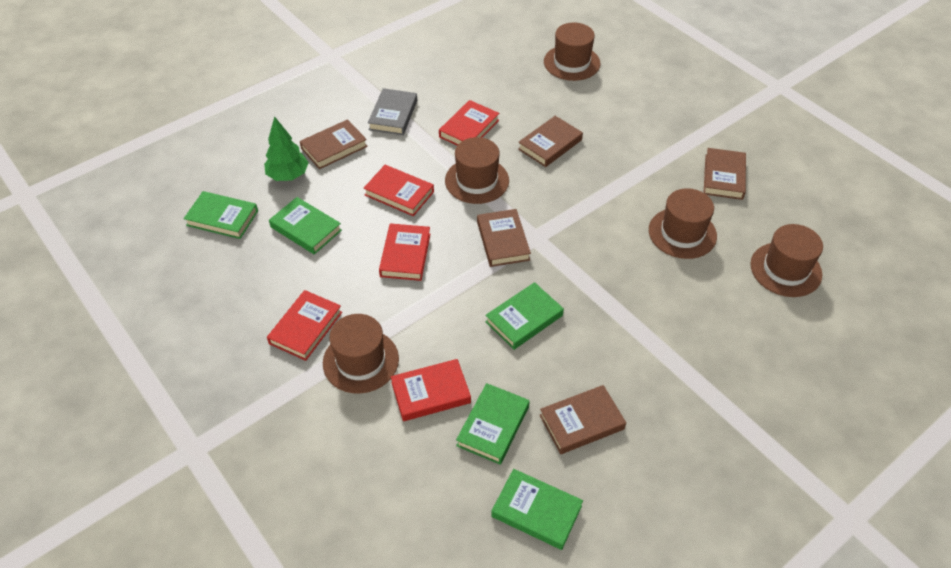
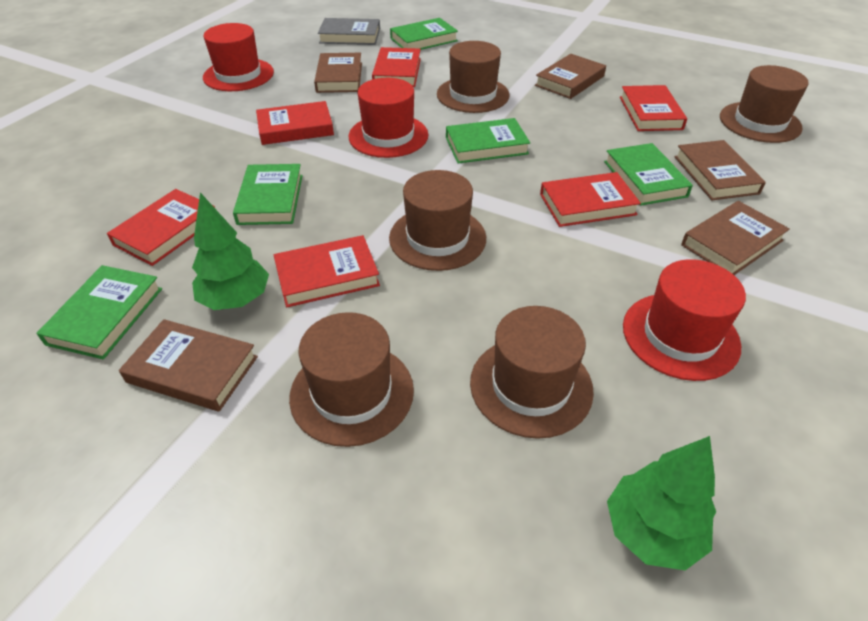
green tree: 1 -> 2
red book: 5 -> 6
red hat: 0 -> 3

